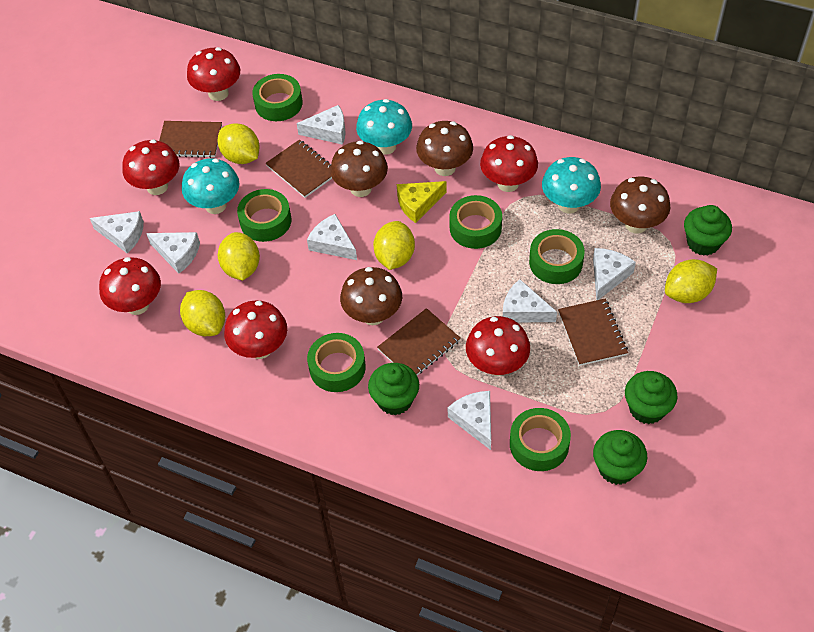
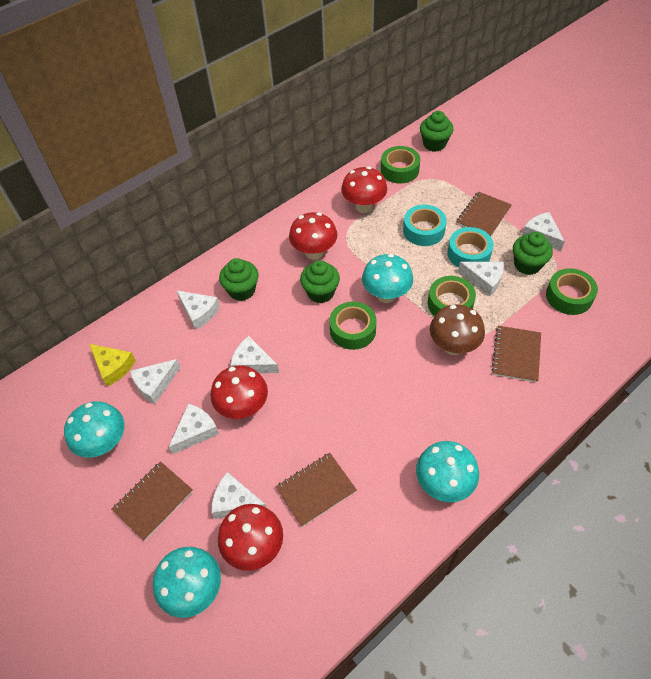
brown mushroom: 4 -> 1
green tape: 6 -> 4
red mushroom: 6 -> 4
turquoise mushroom: 3 -> 4
turquoise tape: 0 -> 2
yellow lemon: 5 -> 0

